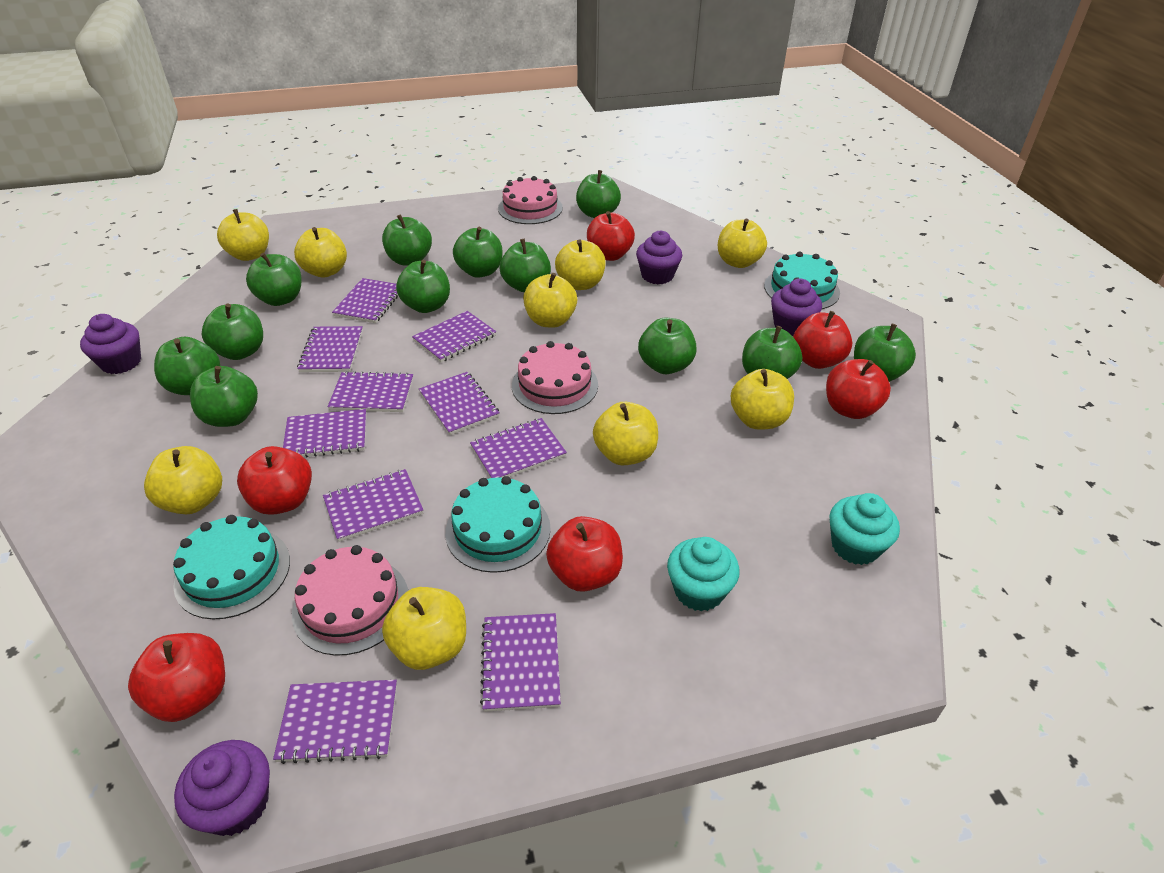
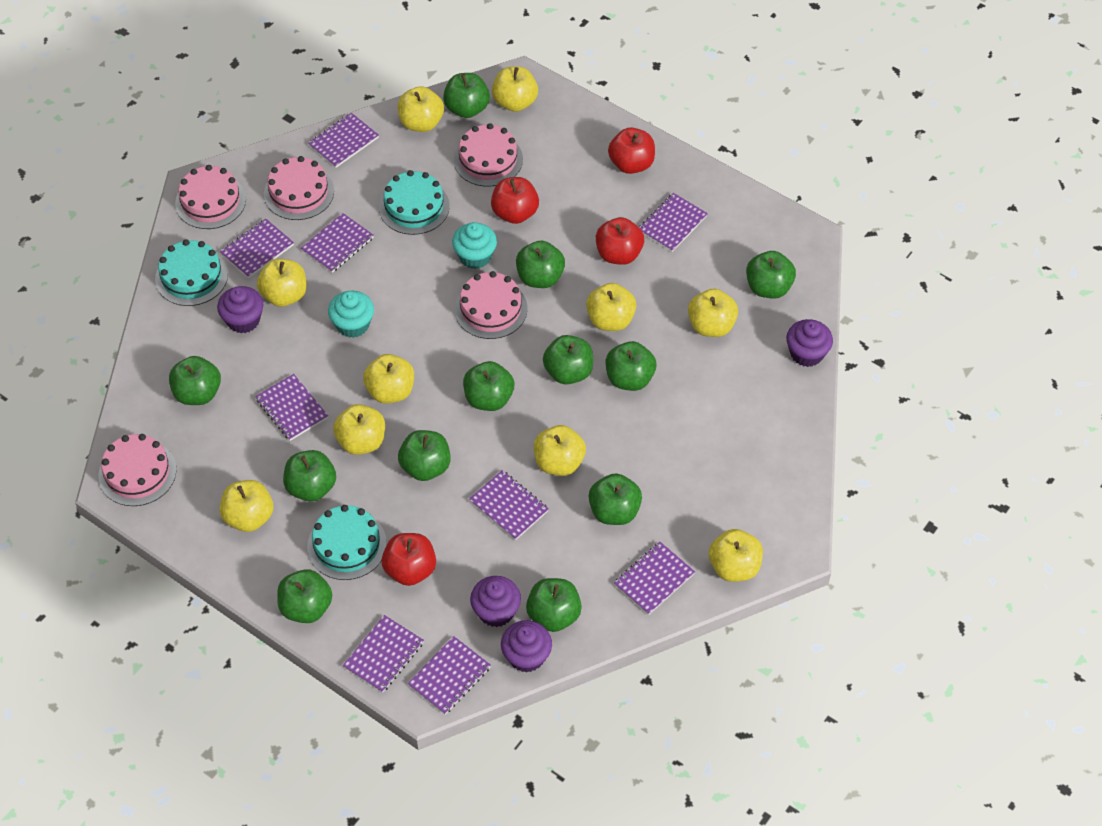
pink cake: 3 -> 5
purple notebook: 10 -> 9
red apple: 6 -> 4
yellow apple: 9 -> 10

